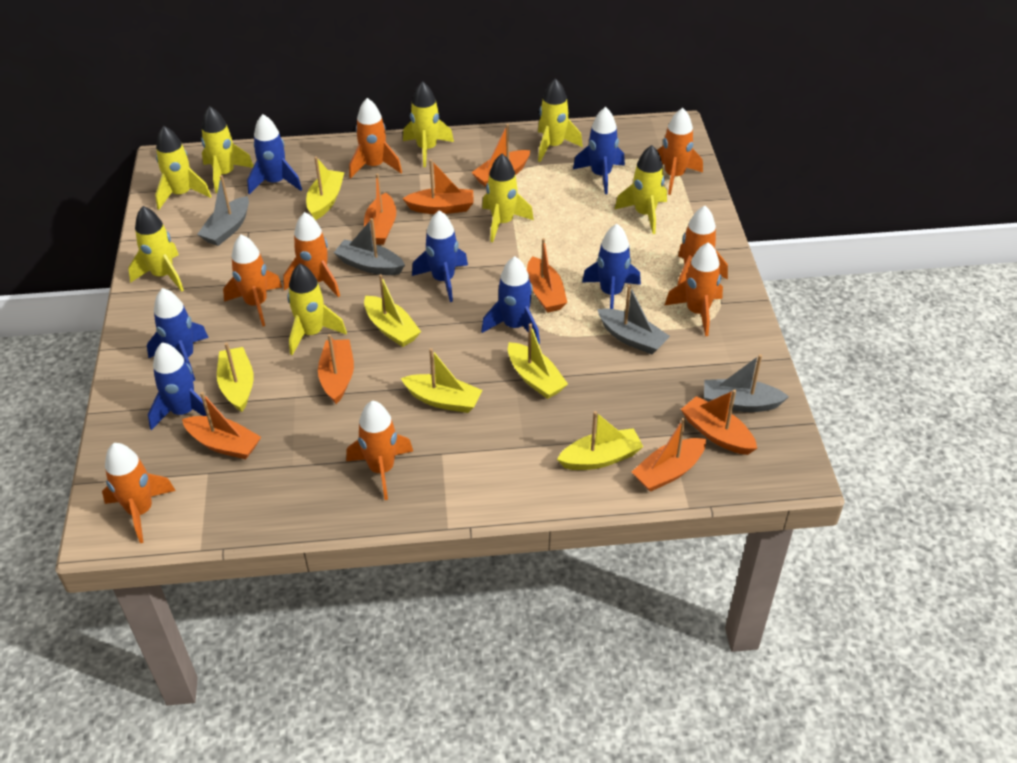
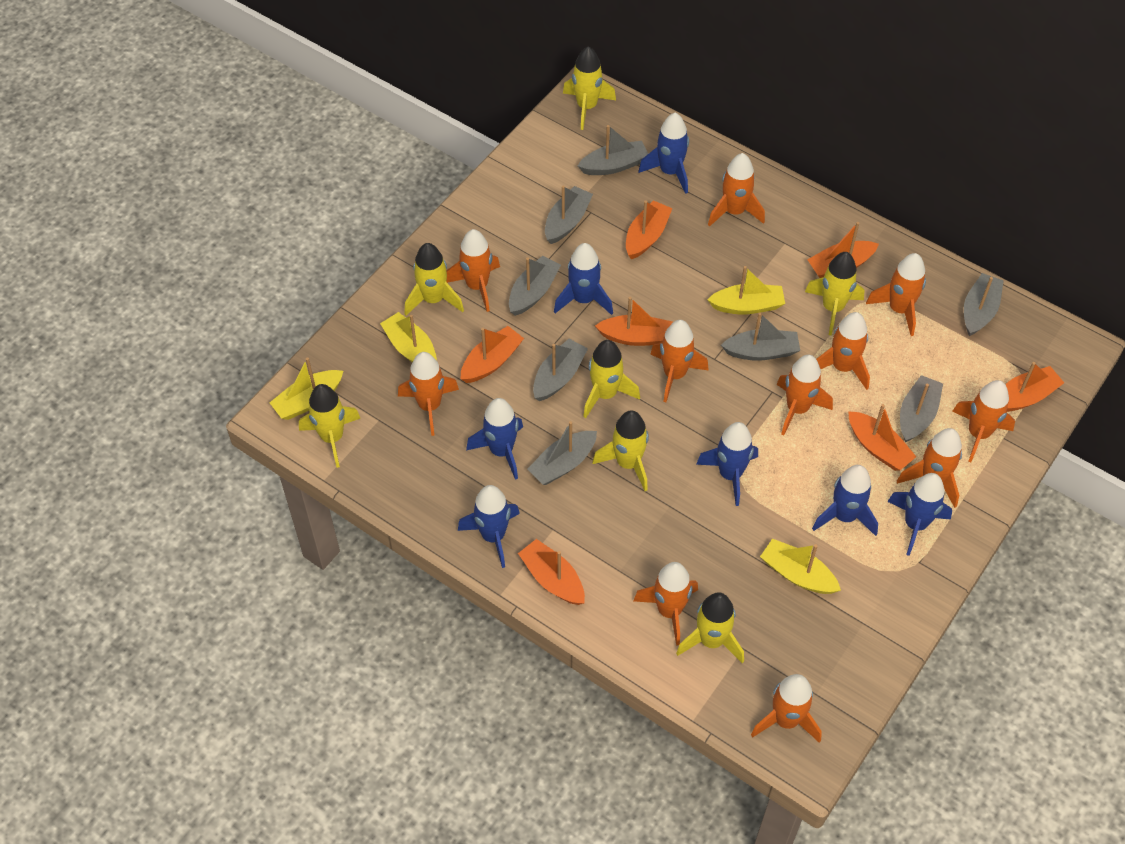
grey boat: 4 -> 8
orange boat: 8 -> 7
orange rocket: 8 -> 11
yellow boat: 6 -> 4
yellow rocket: 8 -> 7

